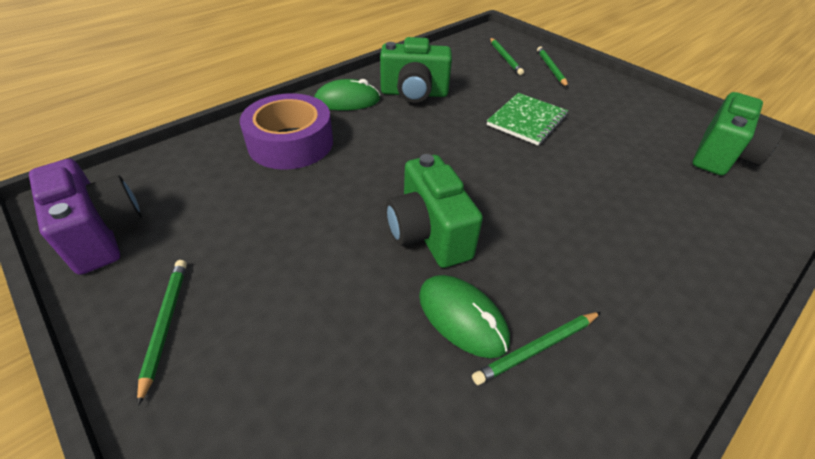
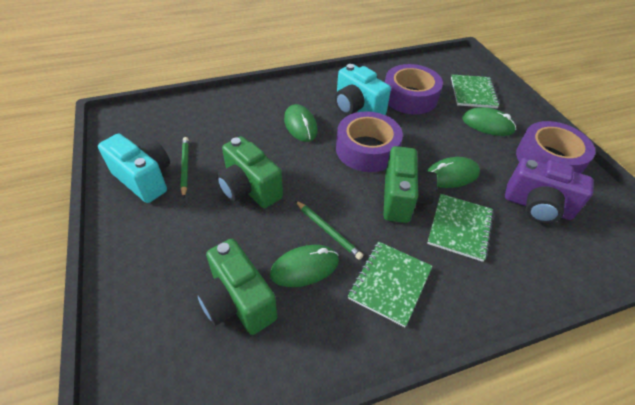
green mouse: 2 -> 4
green notebook: 1 -> 3
green pencil: 4 -> 2
purple tape: 1 -> 3
turquoise camera: 0 -> 2

